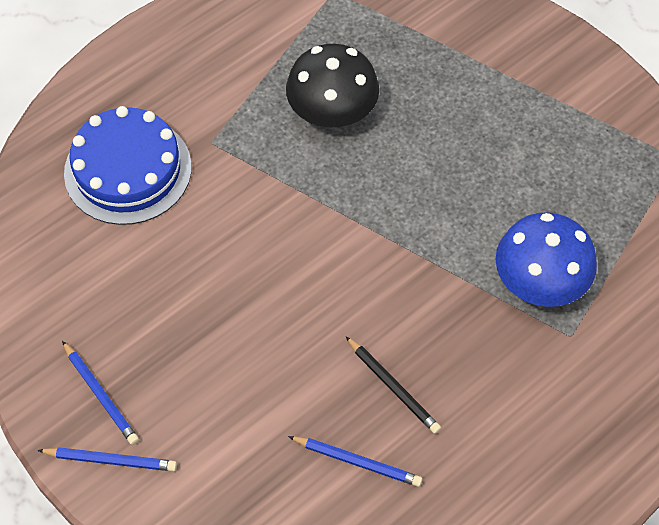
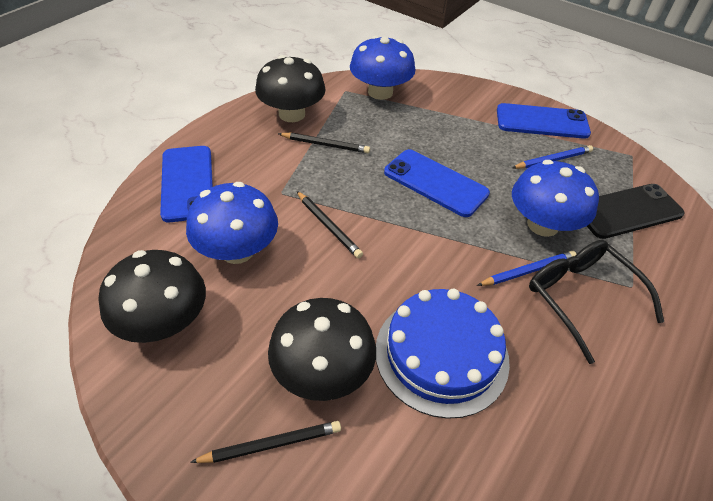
black glasses: 0 -> 1
black mushroom: 1 -> 3
black pencil: 1 -> 3
black phone: 0 -> 1
blue mushroom: 1 -> 3
blue pencil: 3 -> 2
blue phone: 0 -> 3

